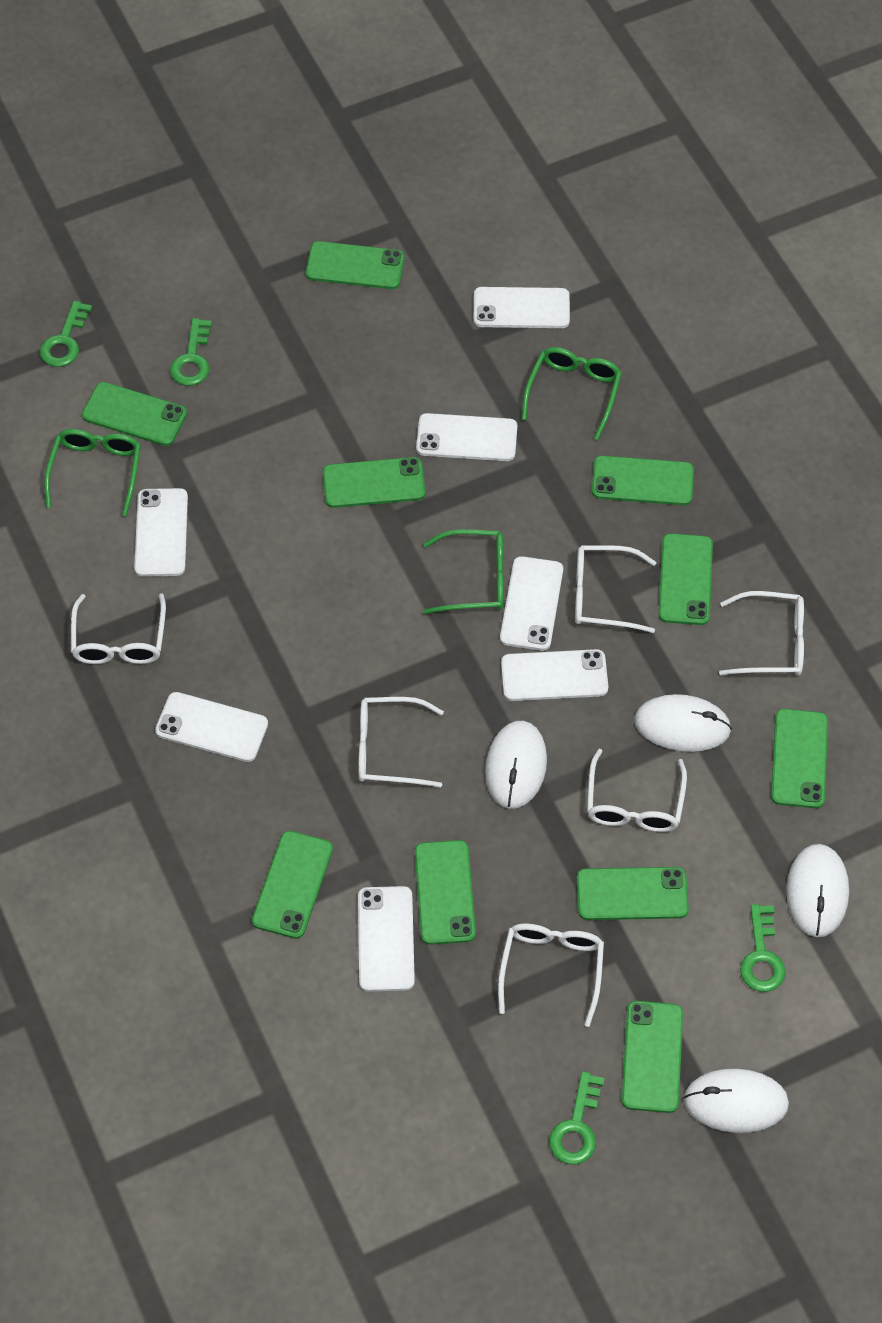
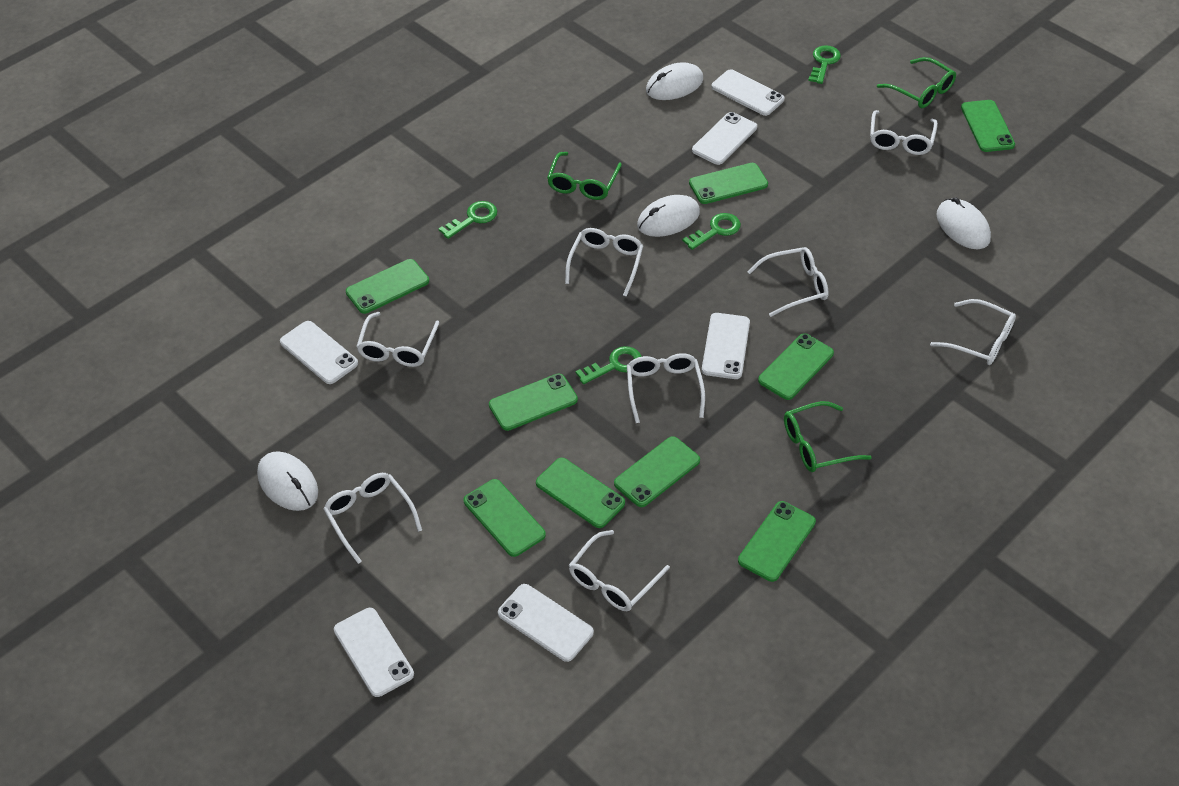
green phone: 10 -> 9
white glasses: 6 -> 8
white phone: 7 -> 6

